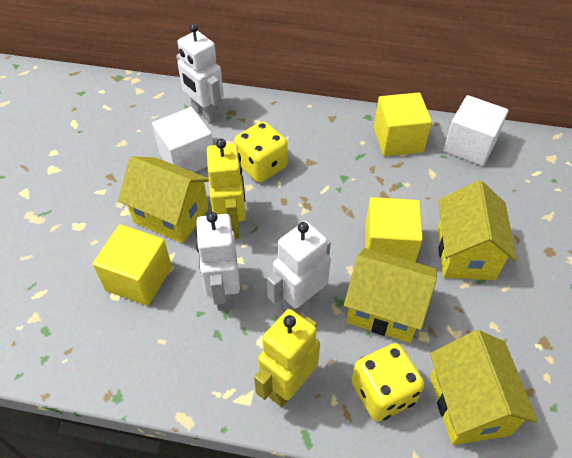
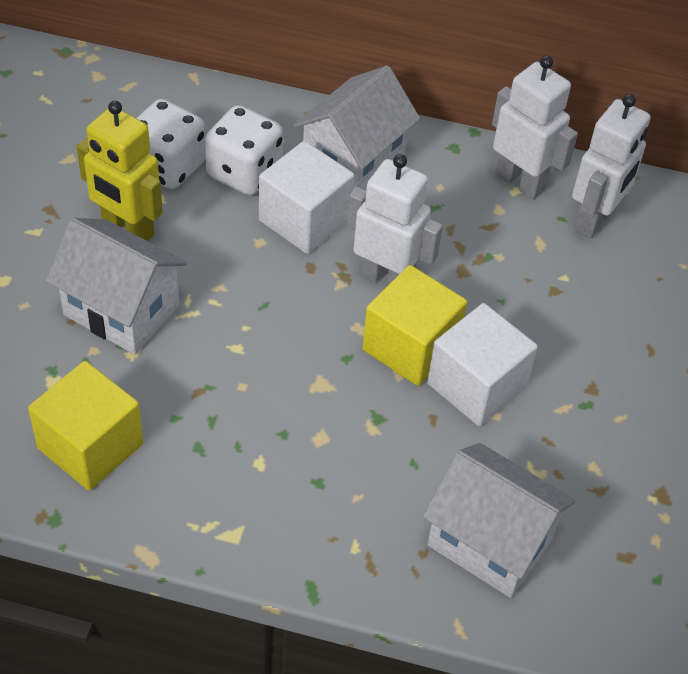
white dice: 0 -> 2
white house: 0 -> 3
yellow cube: 3 -> 2
yellow dice: 2 -> 0
yellow house: 4 -> 0
yellow robot: 2 -> 1

